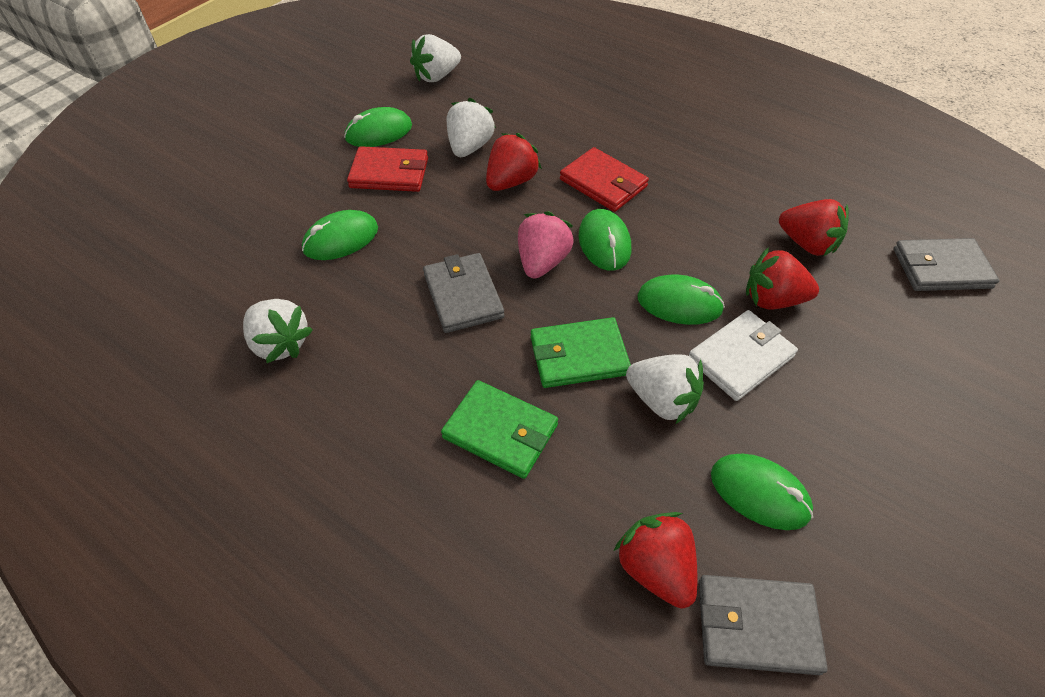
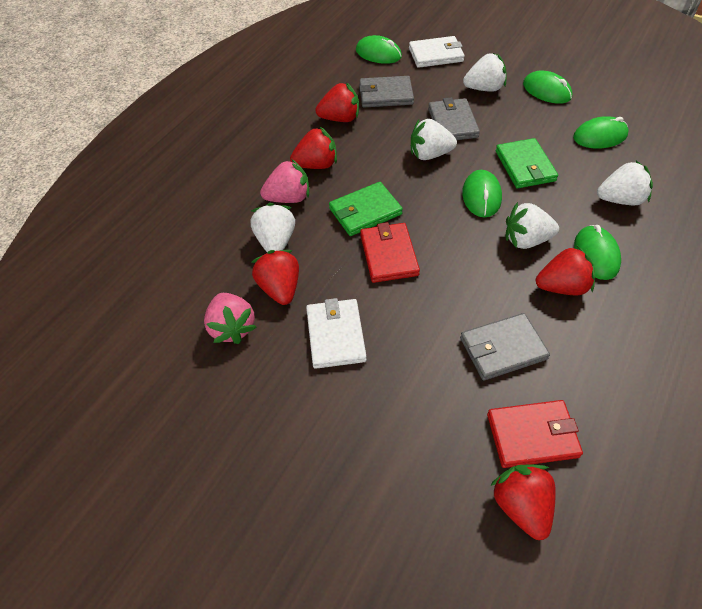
pink strawberry: 1 -> 2
red strawberry: 4 -> 5
white strawberry: 4 -> 5
white wallet: 1 -> 2

